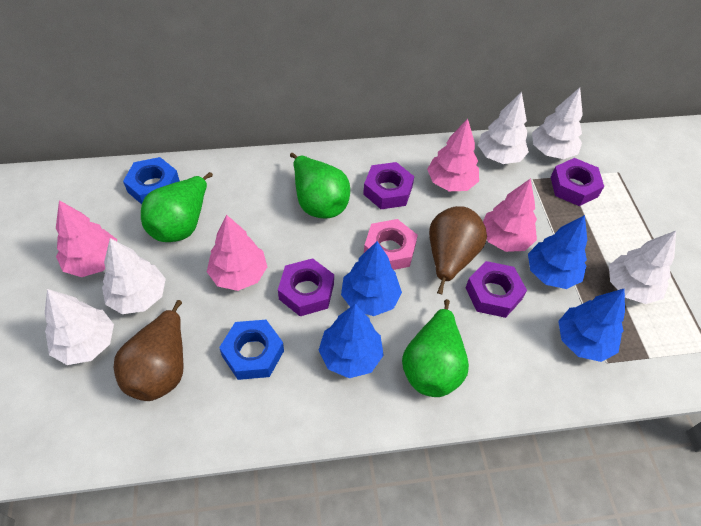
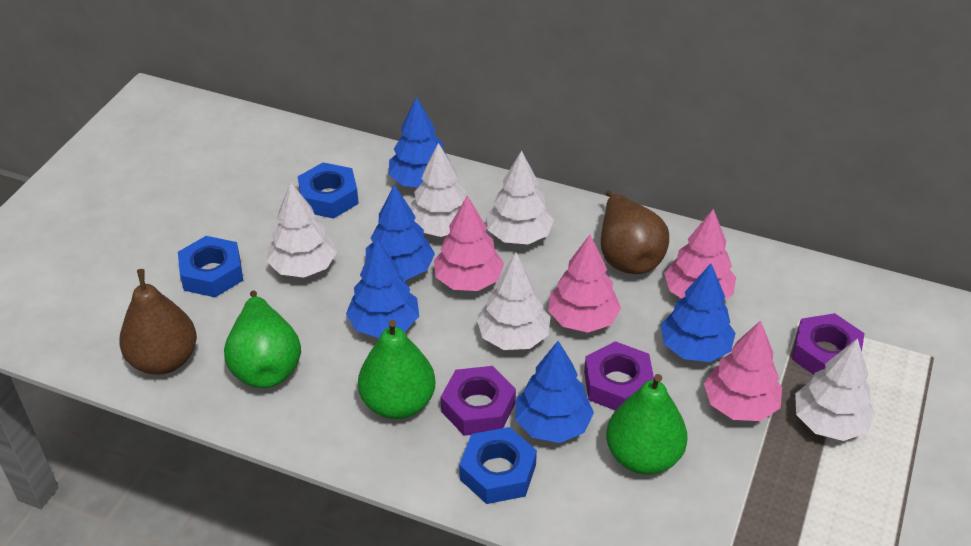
blue nut: 2 -> 3
blue tree: 4 -> 5
pink nut: 1 -> 0
purple nut: 4 -> 3

